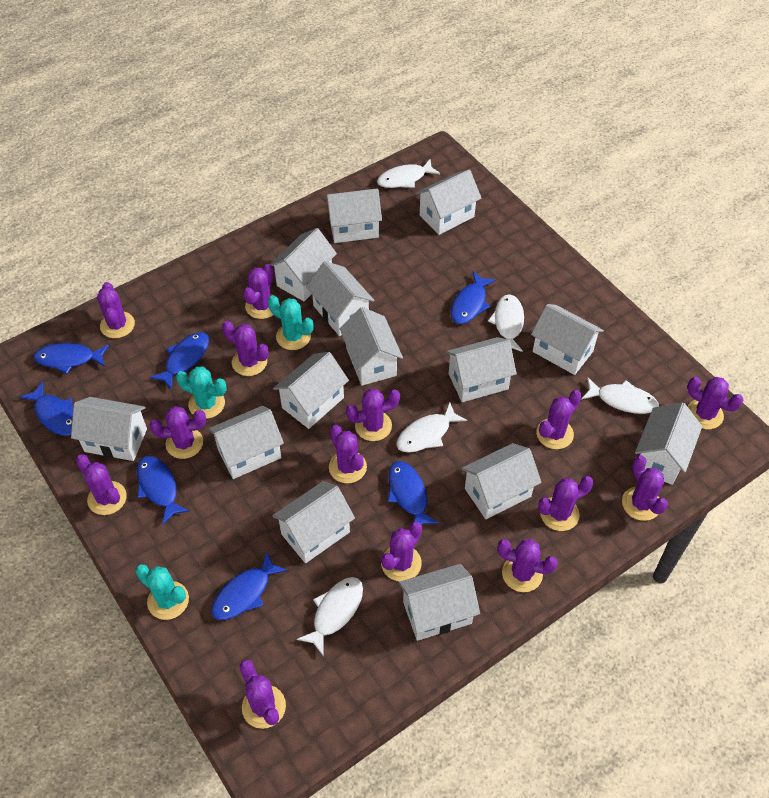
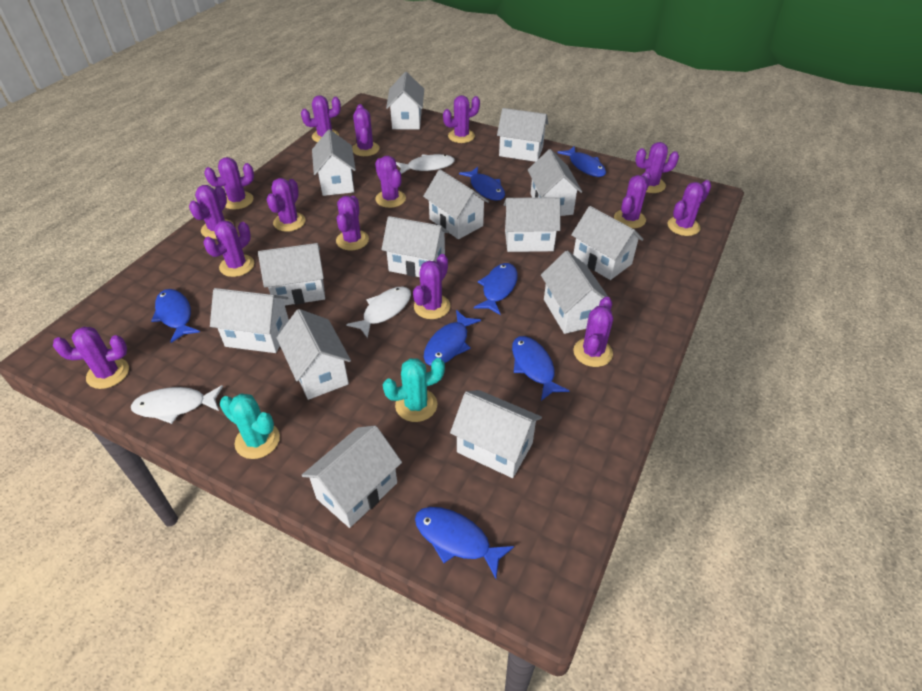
purple cactus: 14 -> 15
turquoise cactus: 3 -> 2
white fish: 5 -> 3

